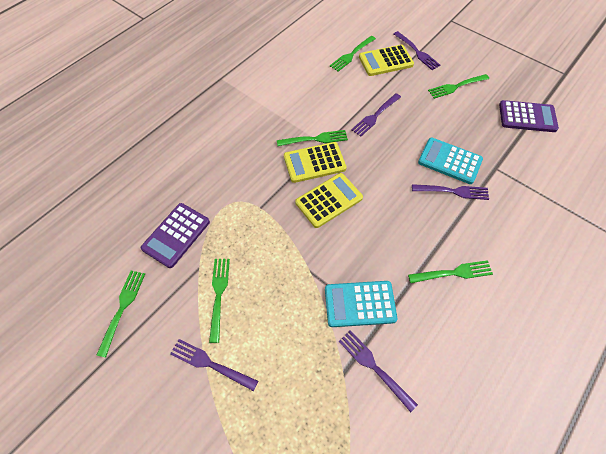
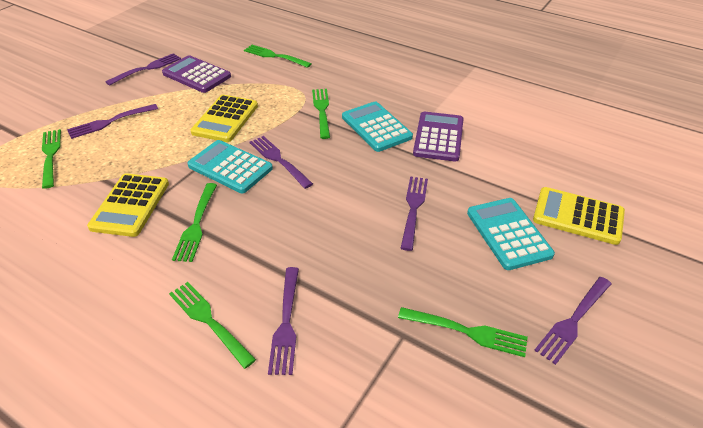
purple fork: 5 -> 6
turquoise calculator: 2 -> 3

